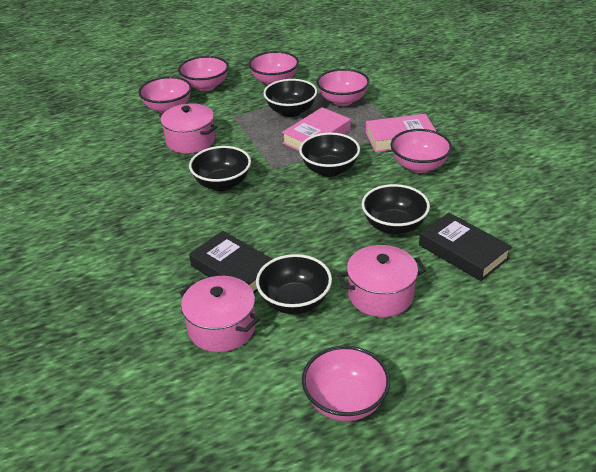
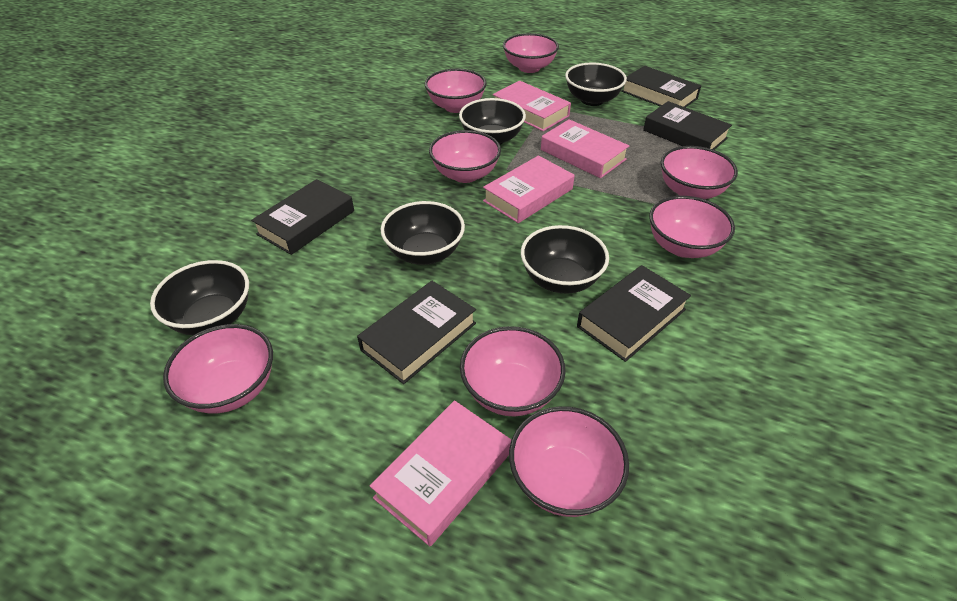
black book: 2 -> 5
pink book: 2 -> 4
pink bowl: 6 -> 8
pink pot: 3 -> 0

